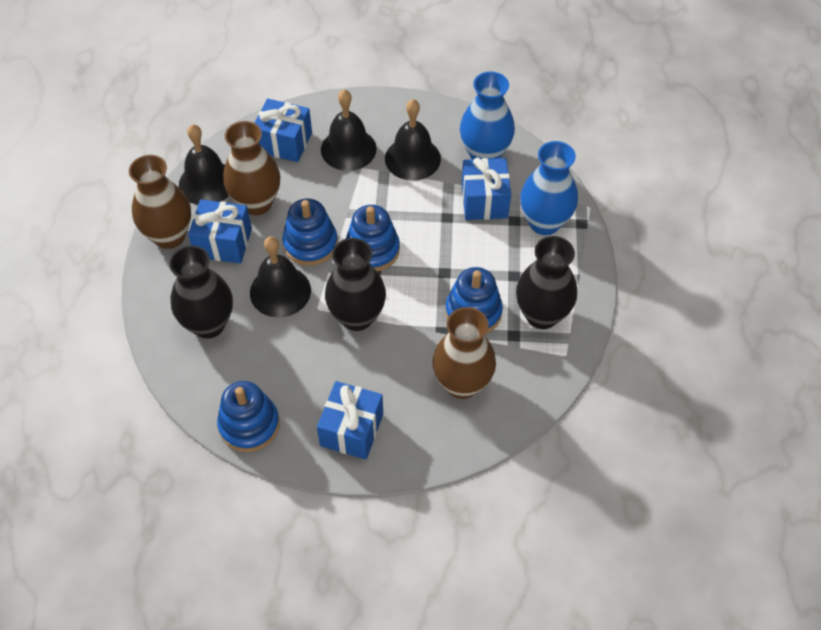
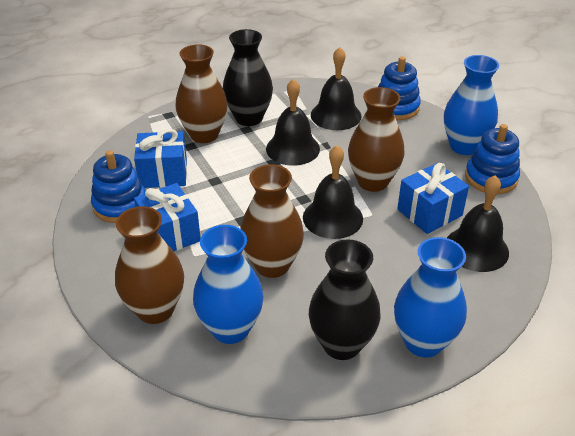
black vase: 3 -> 2
blue gift: 4 -> 3
blue stacking toy: 4 -> 3
blue vase: 2 -> 3
brown vase: 3 -> 4

